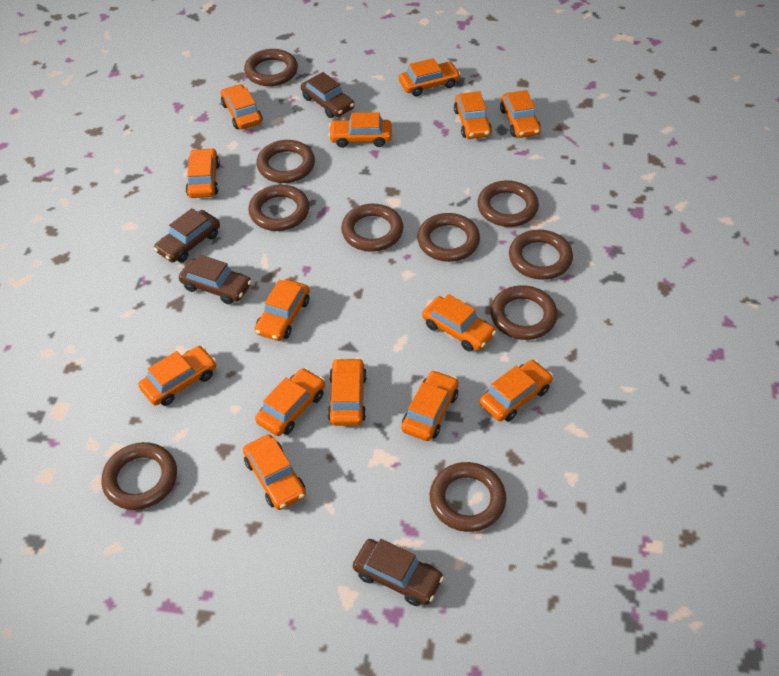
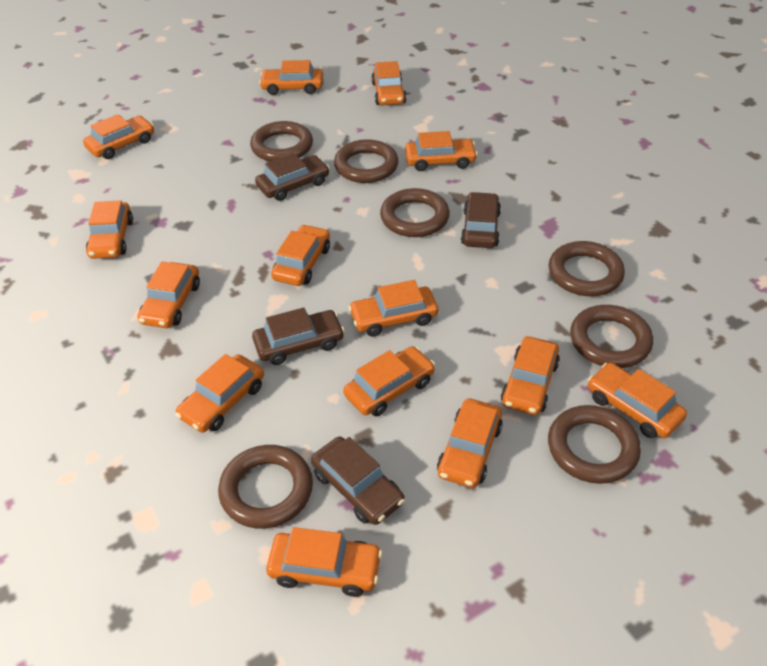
brown ring: 10 -> 7

